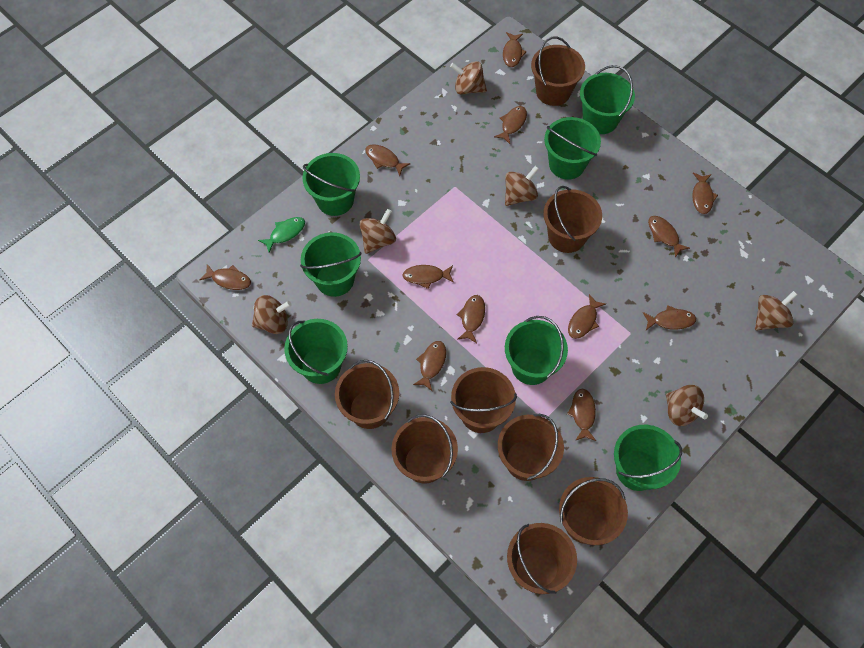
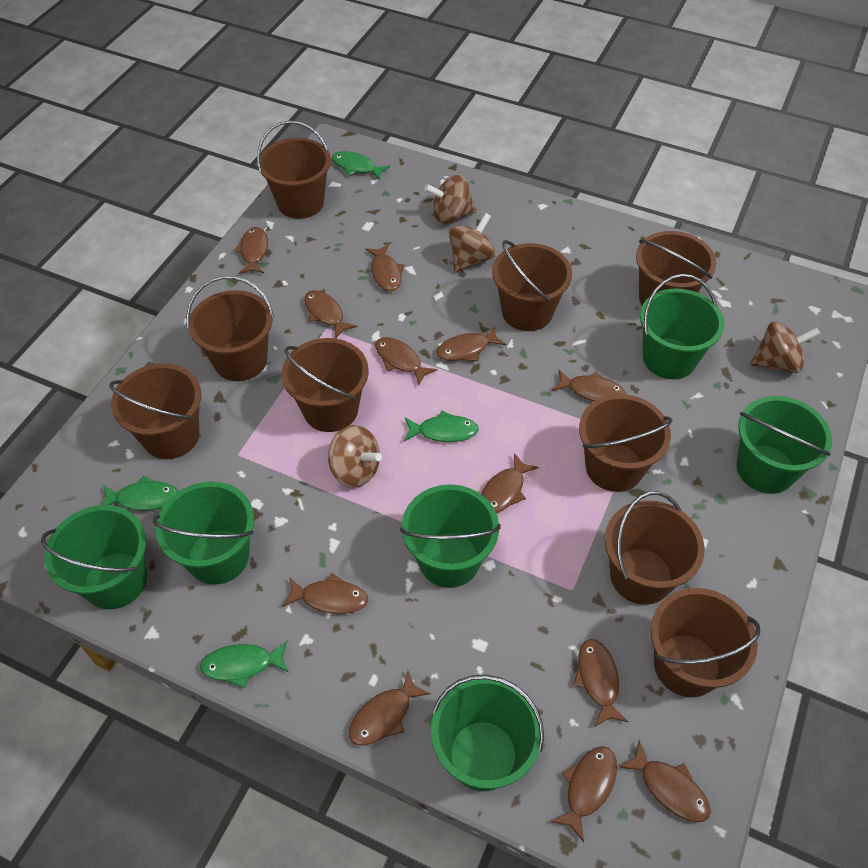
brown bucket: 8 -> 9
brown spinning top: 6 -> 4
green bucket: 7 -> 6
green fish: 1 -> 4

